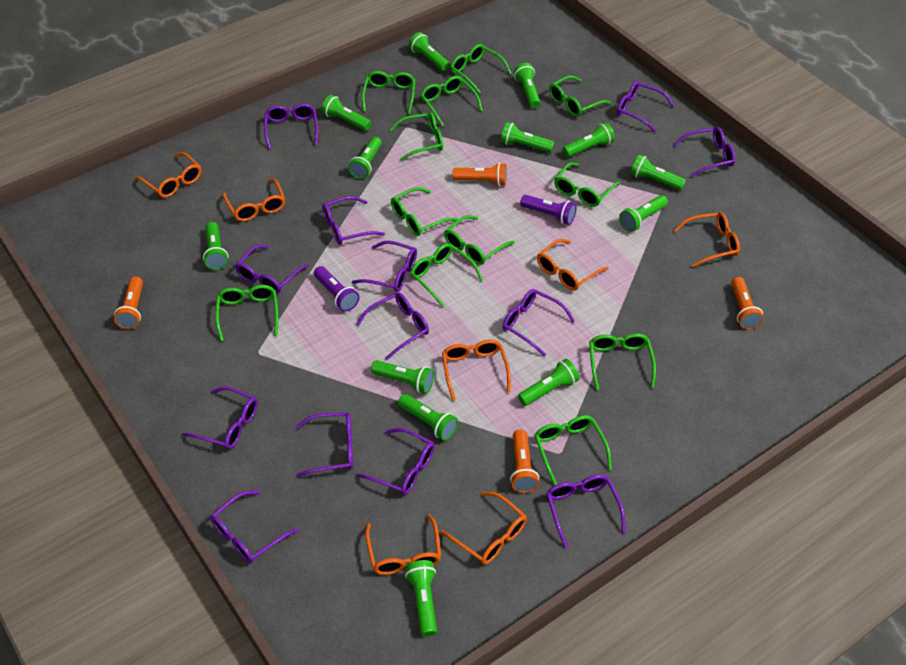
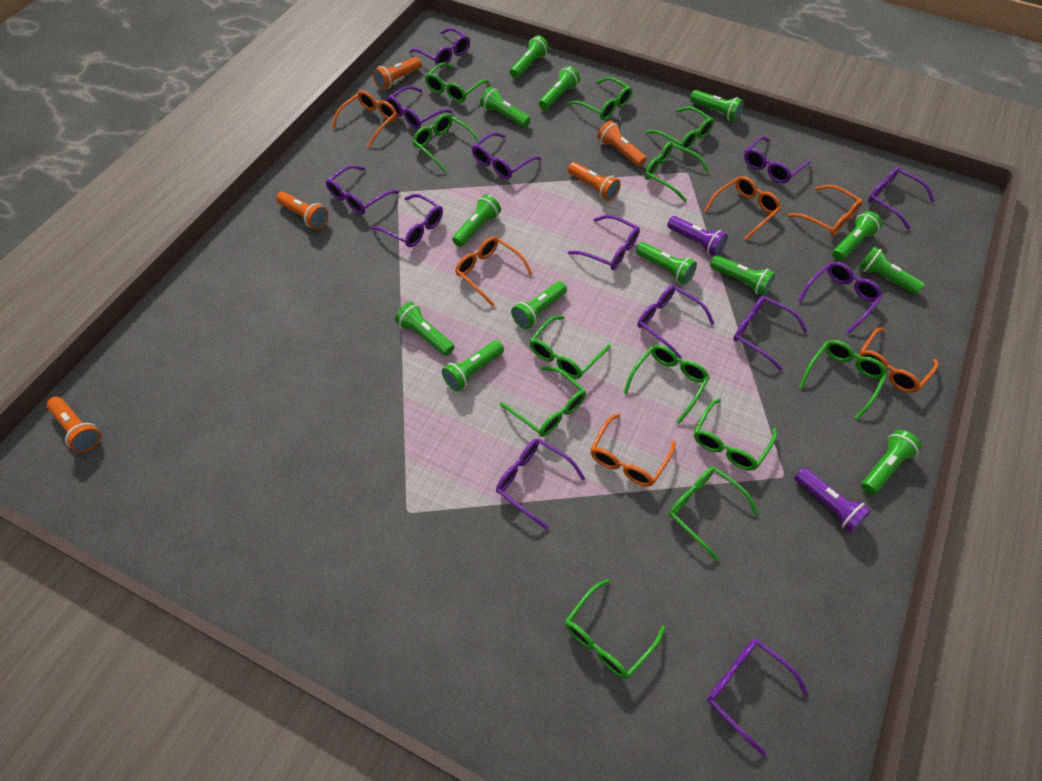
orange flashlight: 4 -> 5
orange glasses: 7 -> 6

